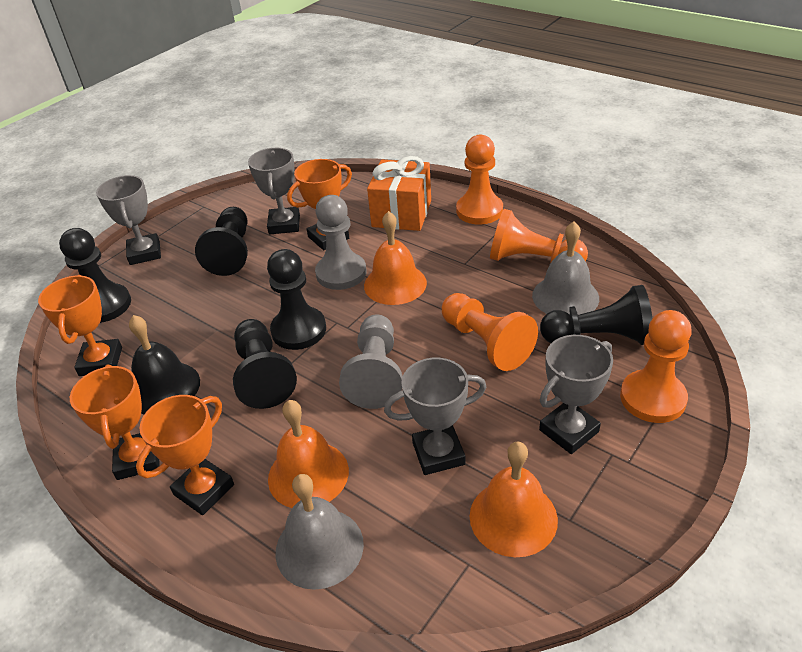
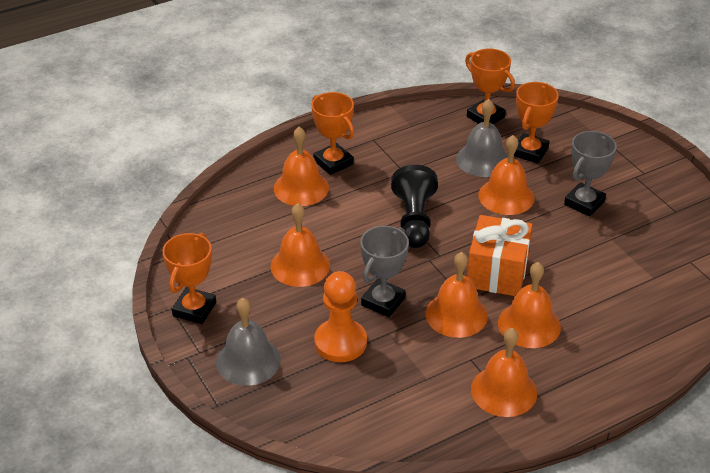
black bell: 1 -> 0
black pawn: 5 -> 1
grey pawn: 2 -> 0
grey trophy: 4 -> 2
orange bell: 3 -> 6
orange pawn: 4 -> 1

